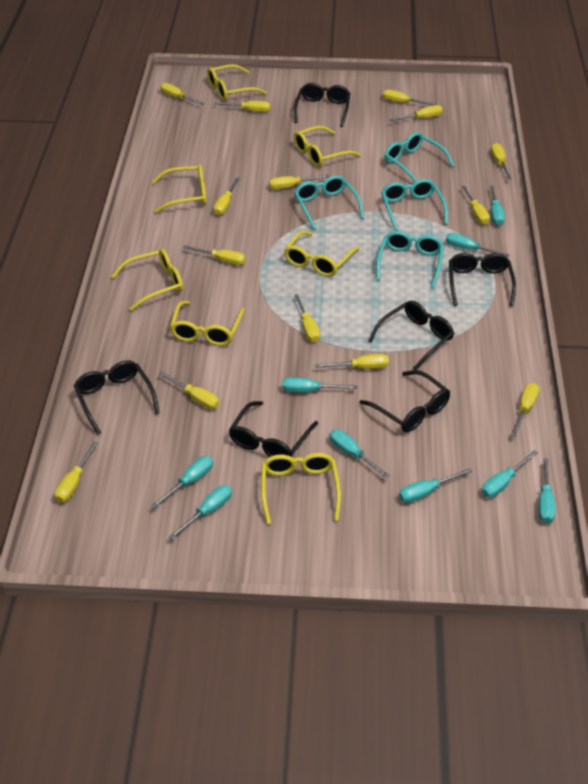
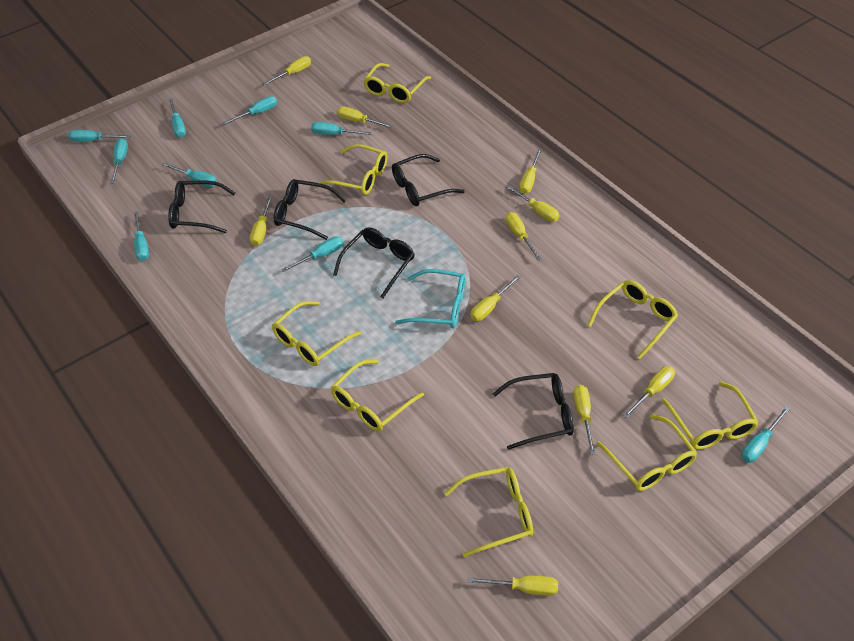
black glasses: 6 -> 5
turquoise glasses: 4 -> 1
yellow glasses: 7 -> 8
yellow screwdriver: 14 -> 10

